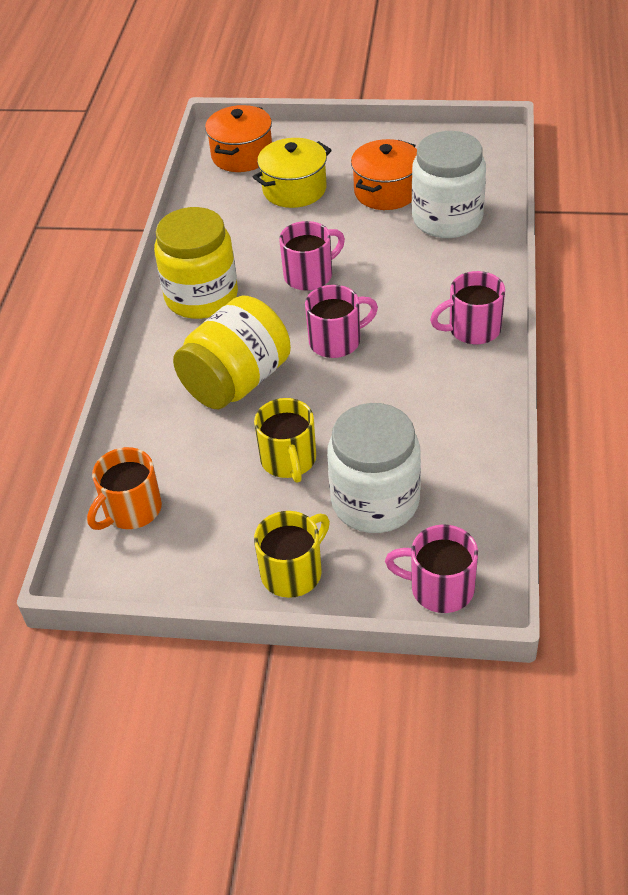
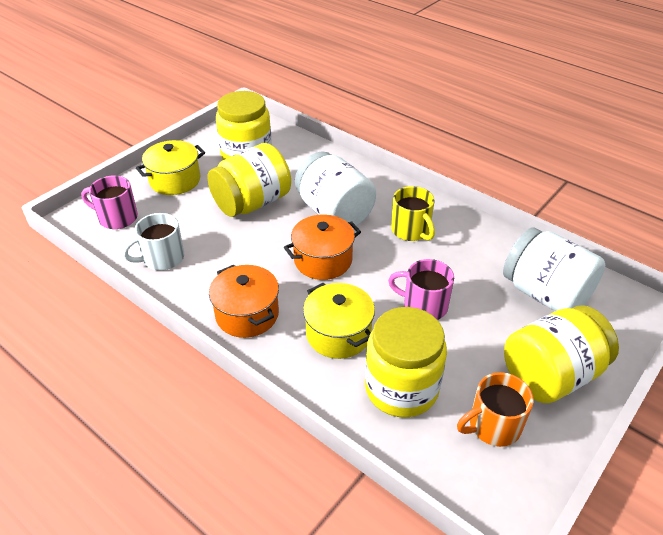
pink mug: 4 -> 2
white mug: 0 -> 1
yellow jar: 2 -> 4
yellow mug: 2 -> 1
yellow pot: 1 -> 2

